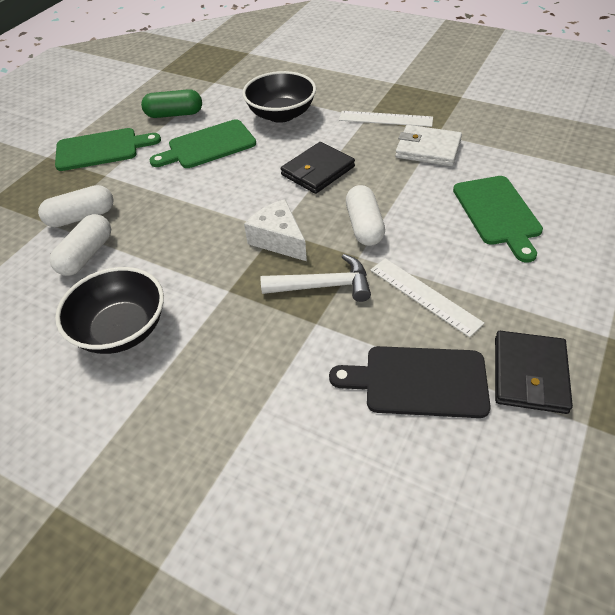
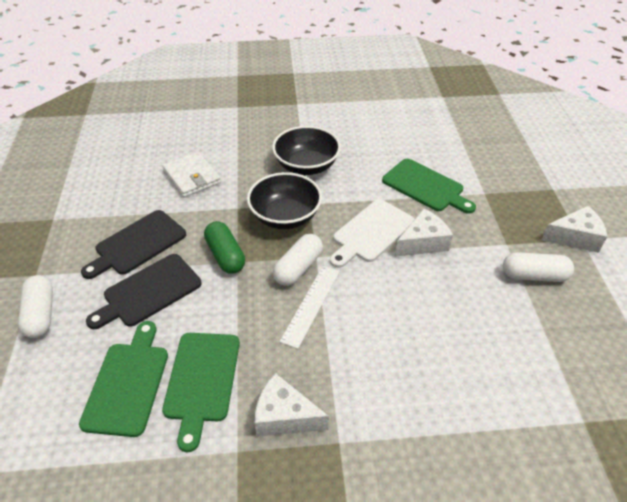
black cutting board: 1 -> 2
black wallet: 2 -> 0
white cheese: 1 -> 3
white cutting board: 0 -> 1
white hammer: 1 -> 0
white ruler: 2 -> 1

